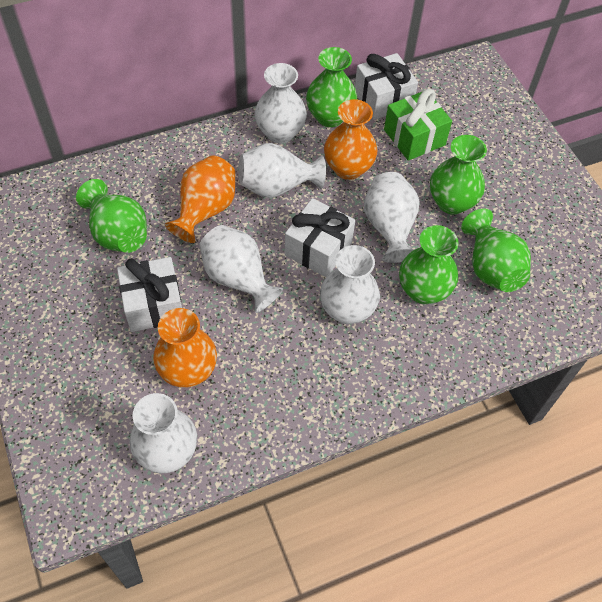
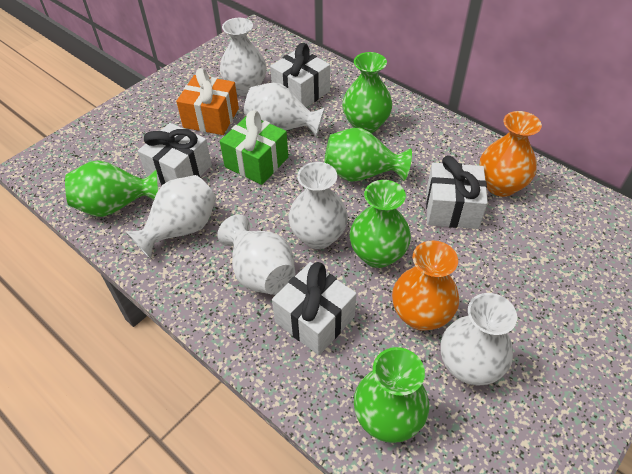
orange gift: 0 -> 1
orange vase: 3 -> 2
white gift: 3 -> 4

